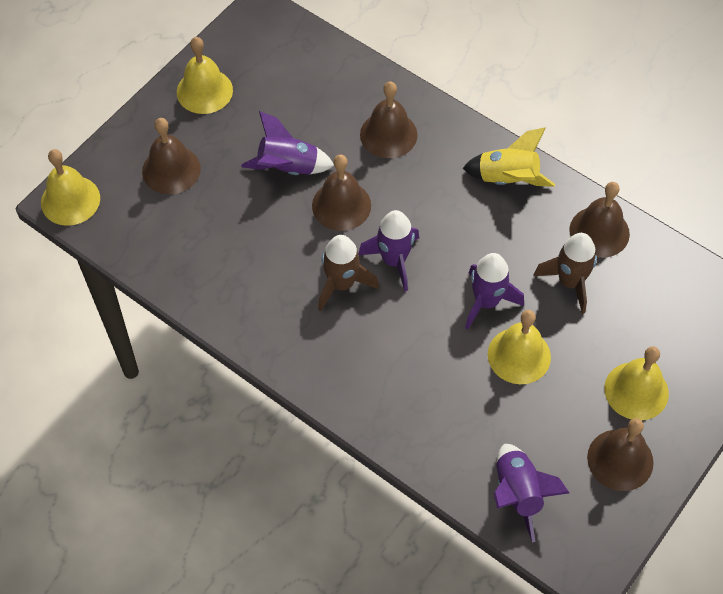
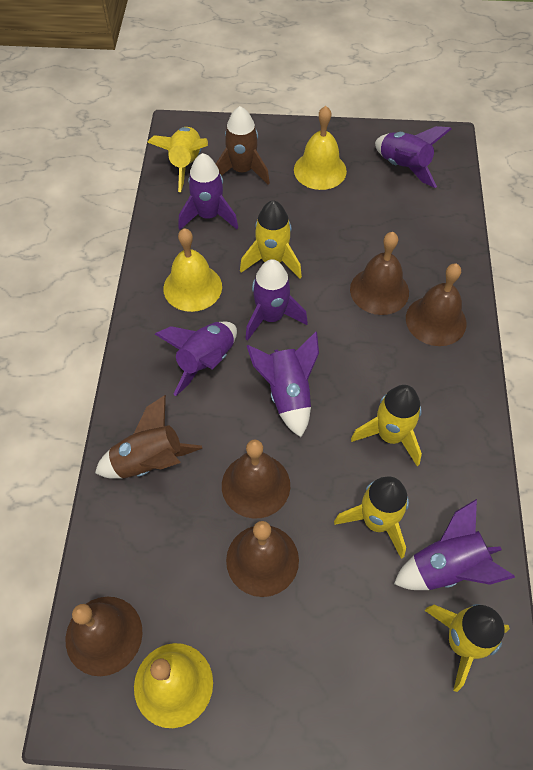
purple rocket: 4 -> 6
yellow bell: 4 -> 3
yellow rocket: 1 -> 5

